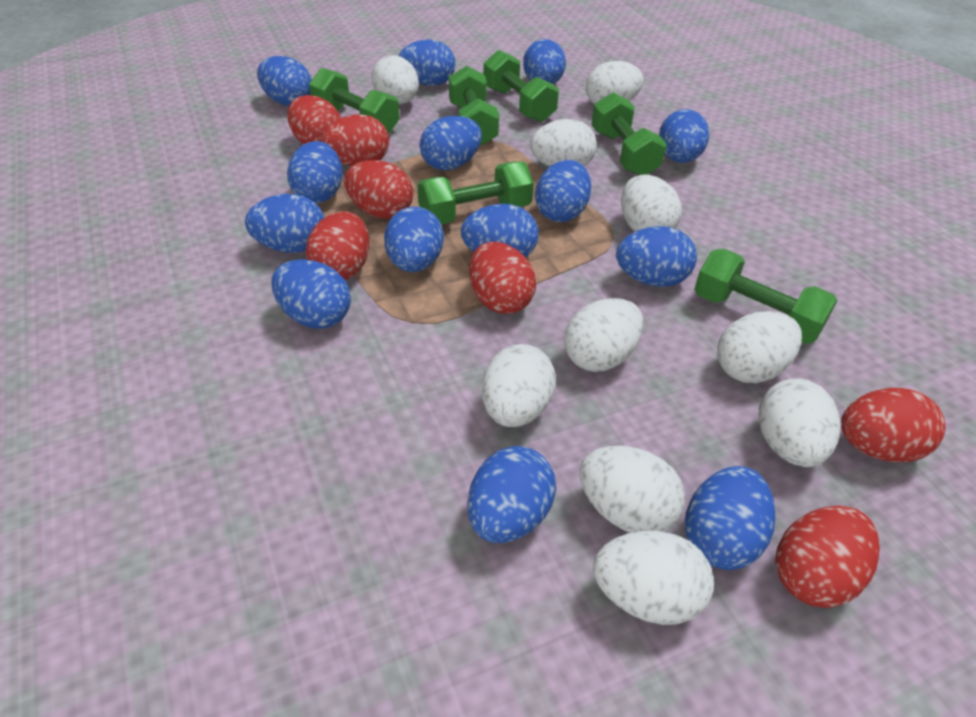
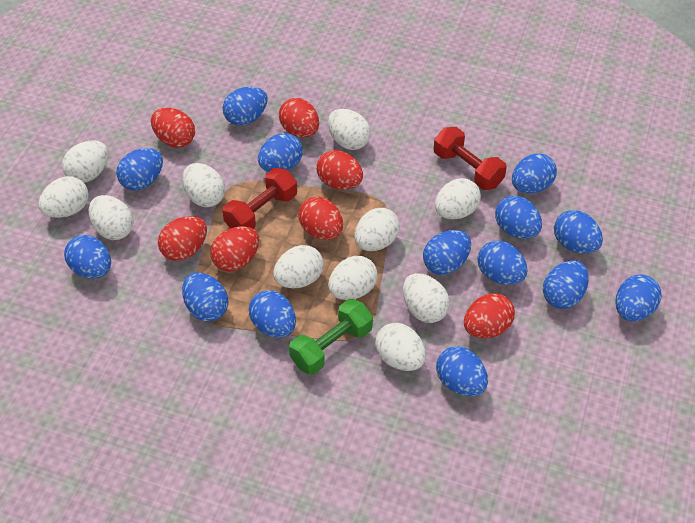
green dumbbell: 6 -> 1
red dumbbell: 0 -> 2
white egg: 10 -> 11

